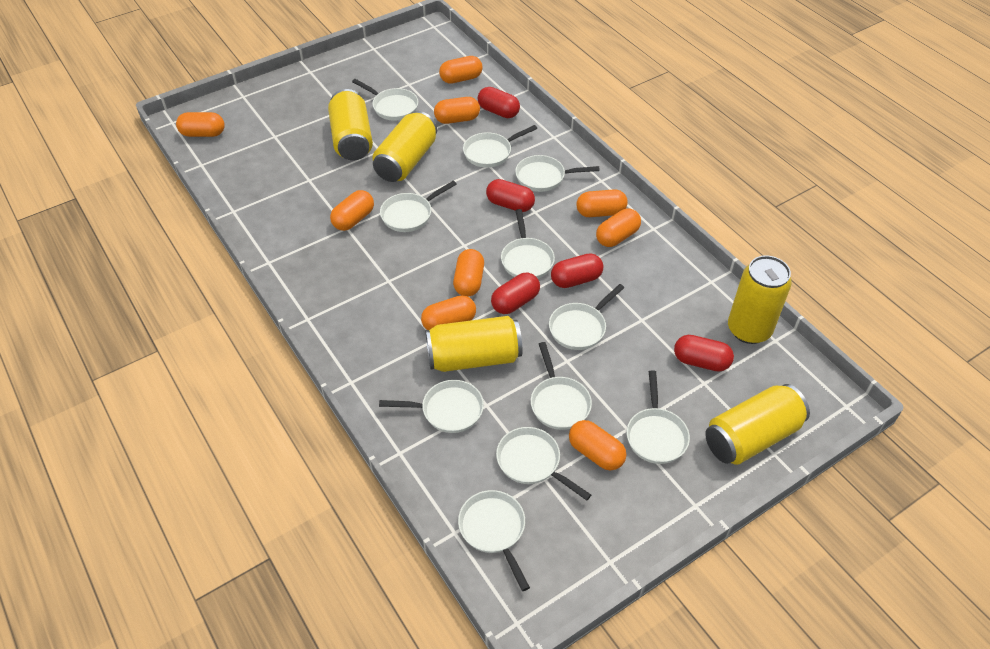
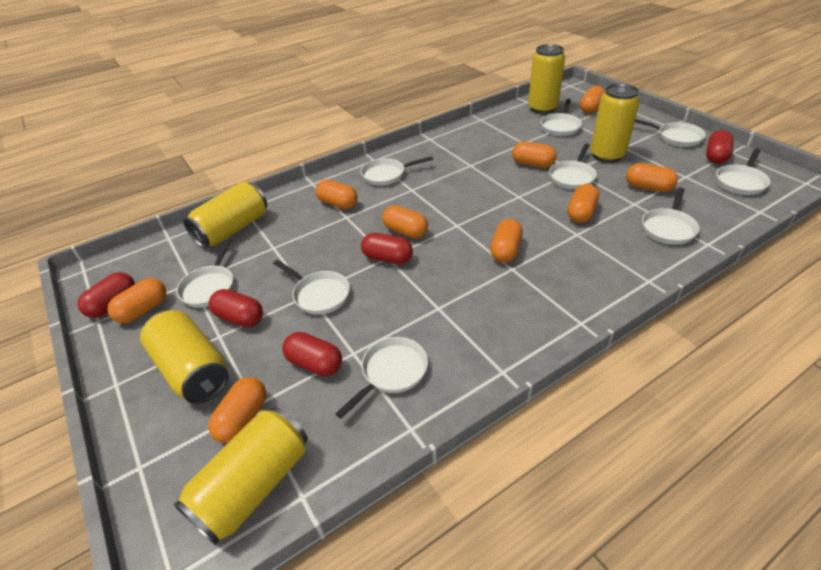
white pan: 11 -> 9

